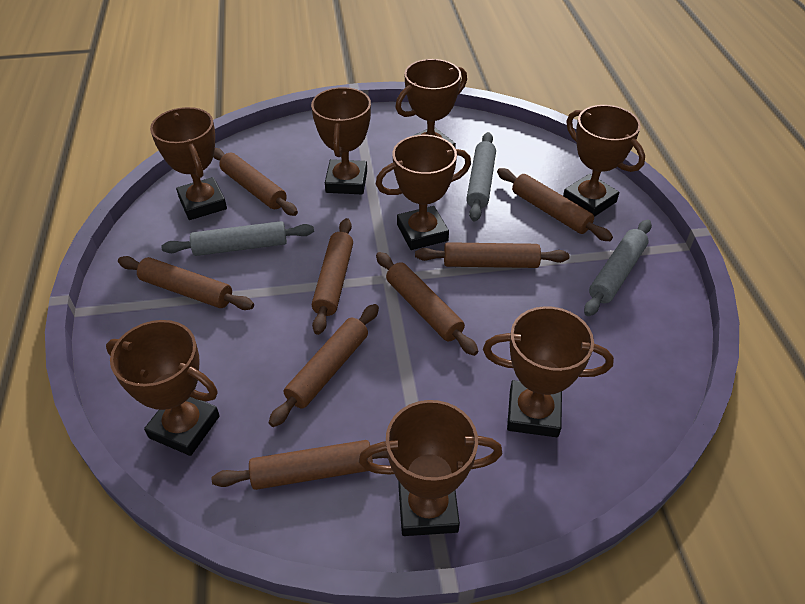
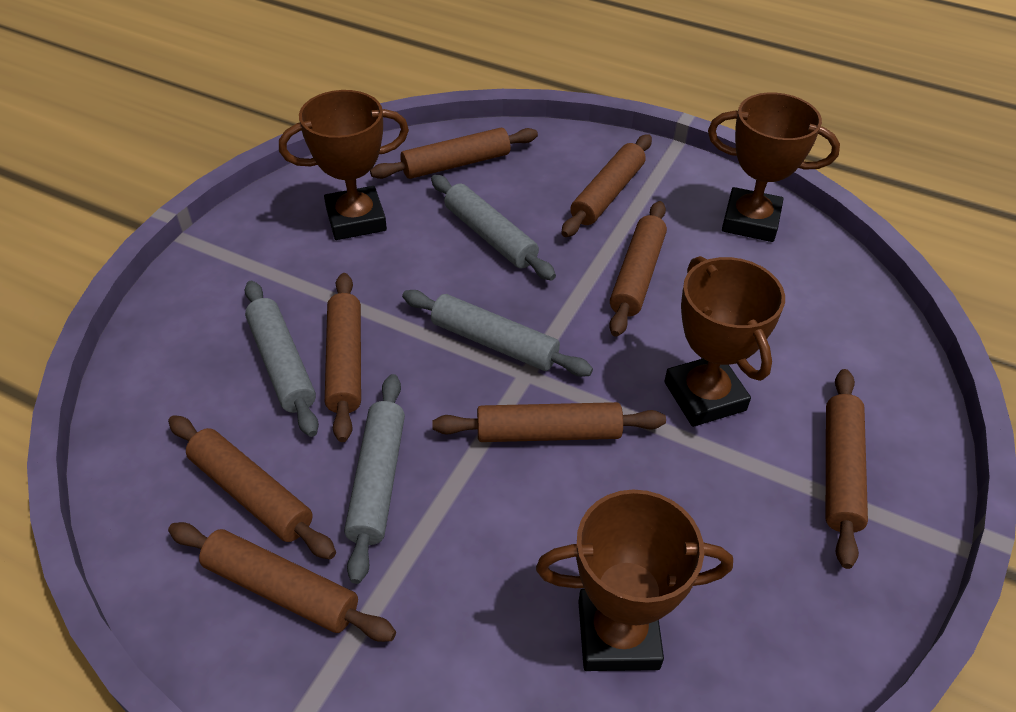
brown trophy: 8 -> 4
grey rolling pin: 3 -> 4

